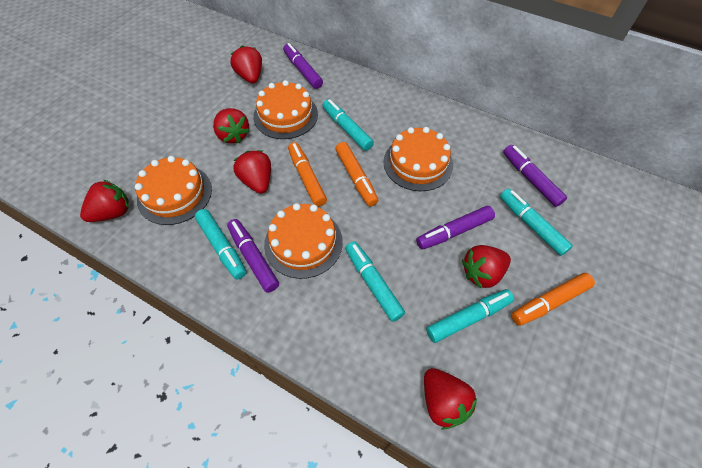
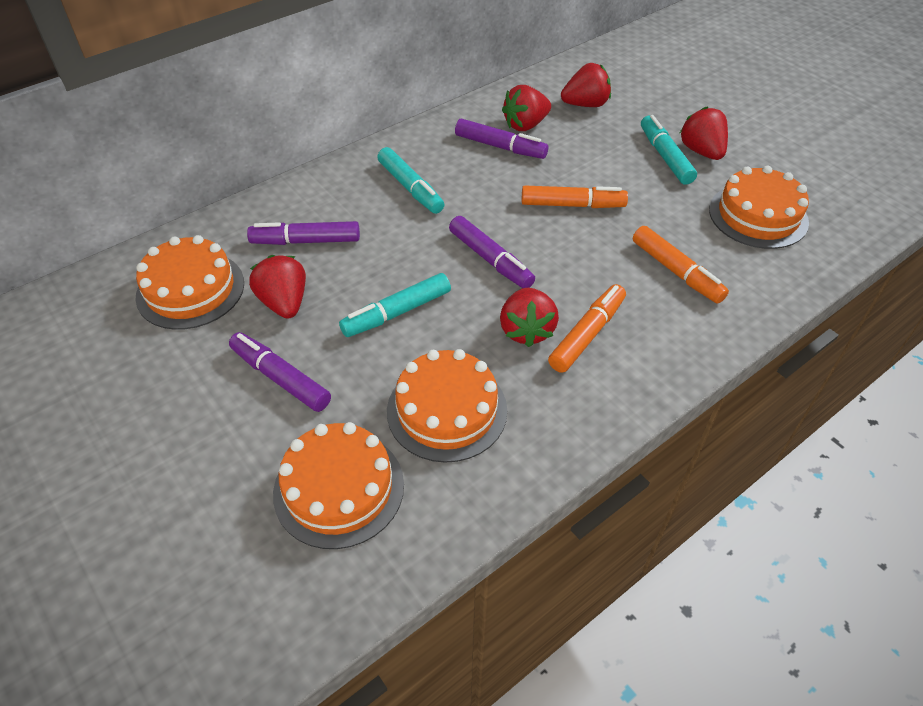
red strawberry: 6 -> 5
turquoise marker: 5 -> 3

